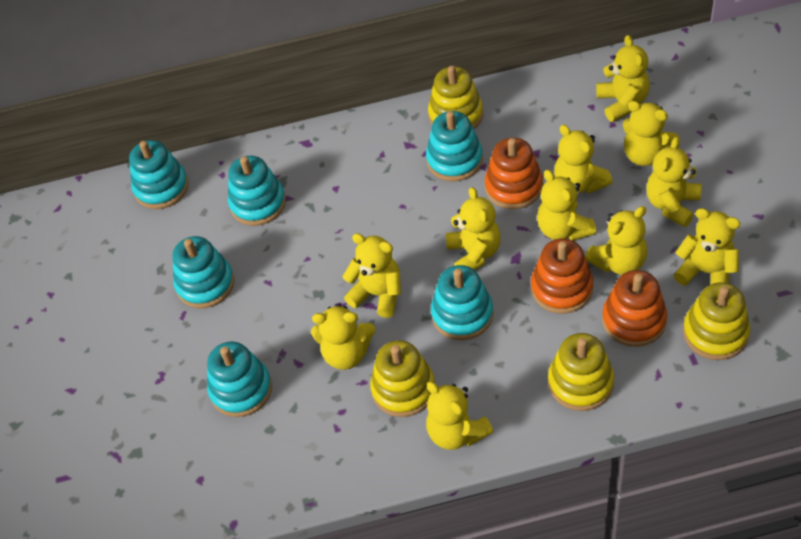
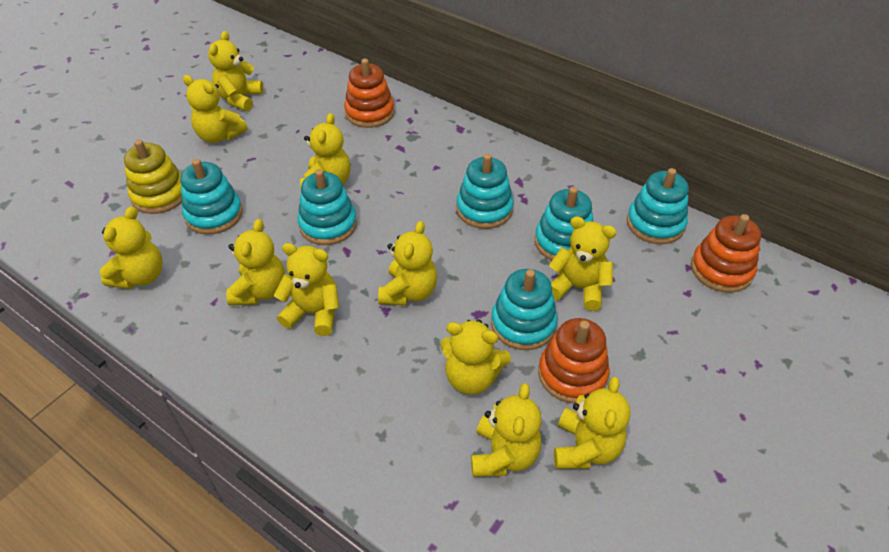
yellow stacking toy: 4 -> 1

